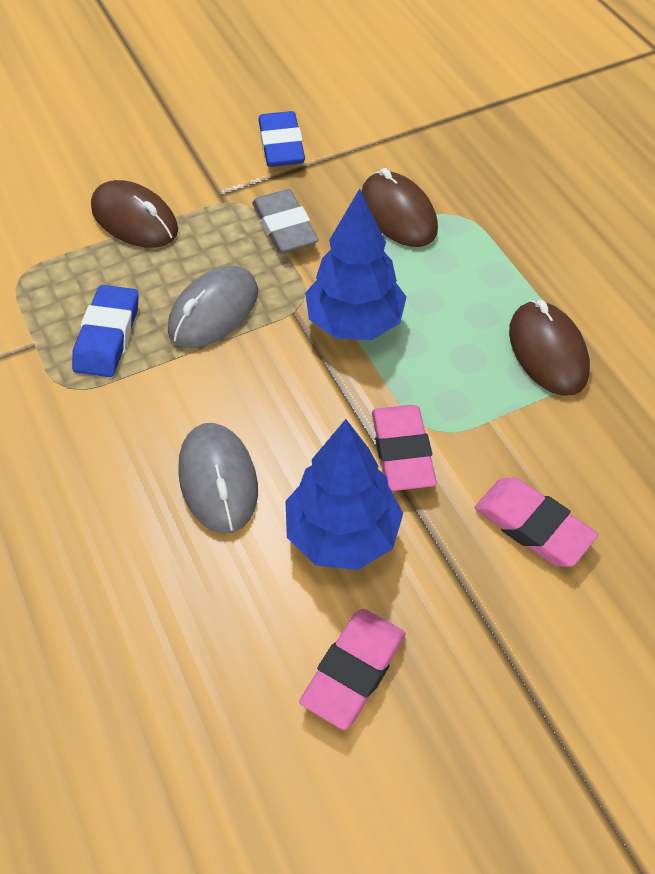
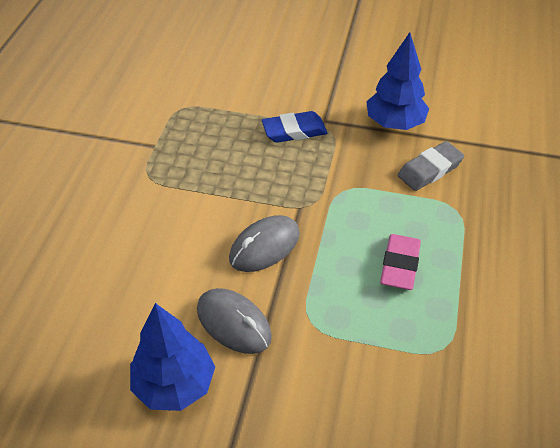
blue eraser: 2 -> 1
brown mouse: 3 -> 0
pink eraser: 3 -> 1

